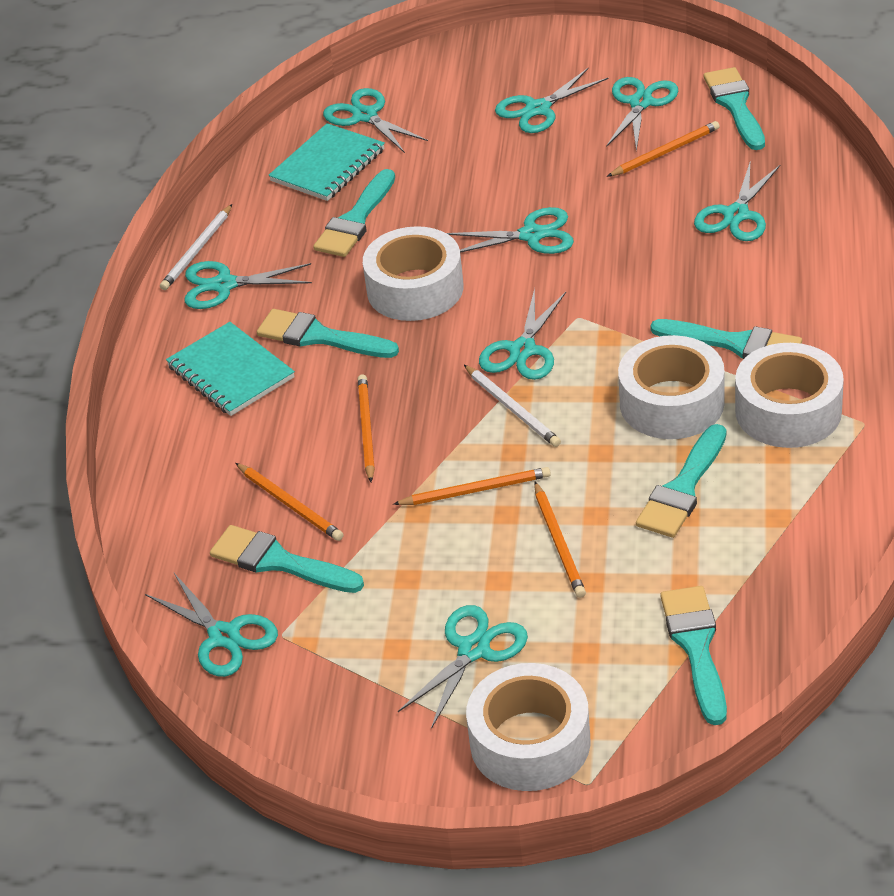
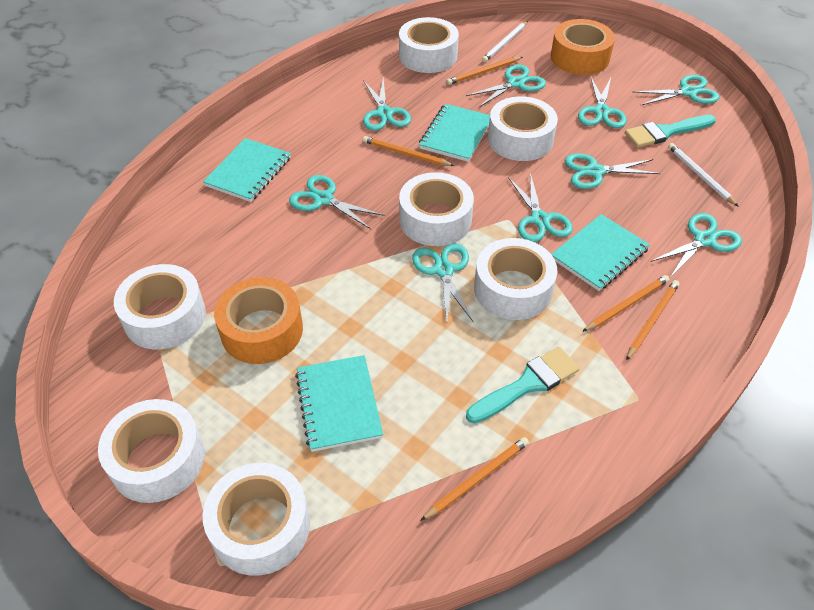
orange tape: 0 -> 2
turquoise brush: 7 -> 2
turquoise notebook: 2 -> 4
white tape: 4 -> 7

